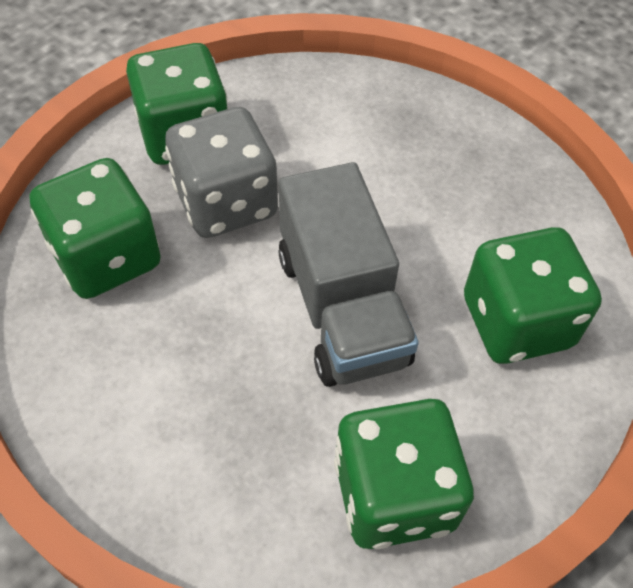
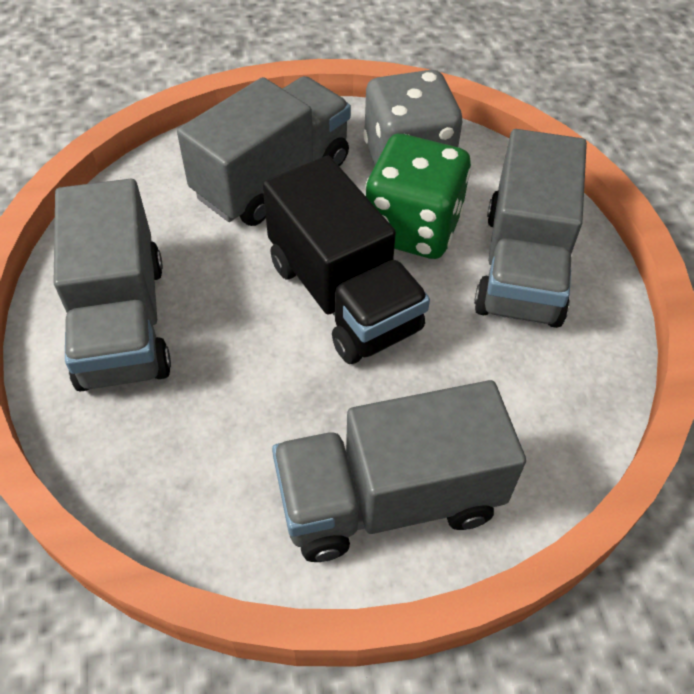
black truck: 0 -> 1
green dice: 4 -> 1
grey truck: 1 -> 4

